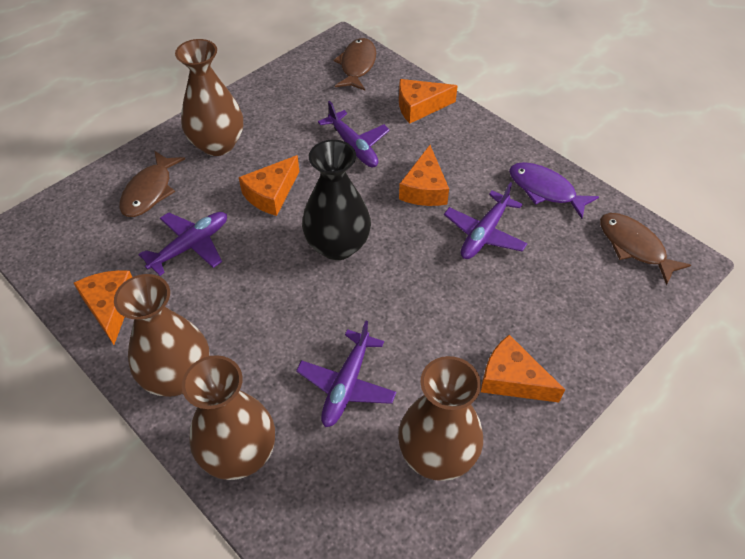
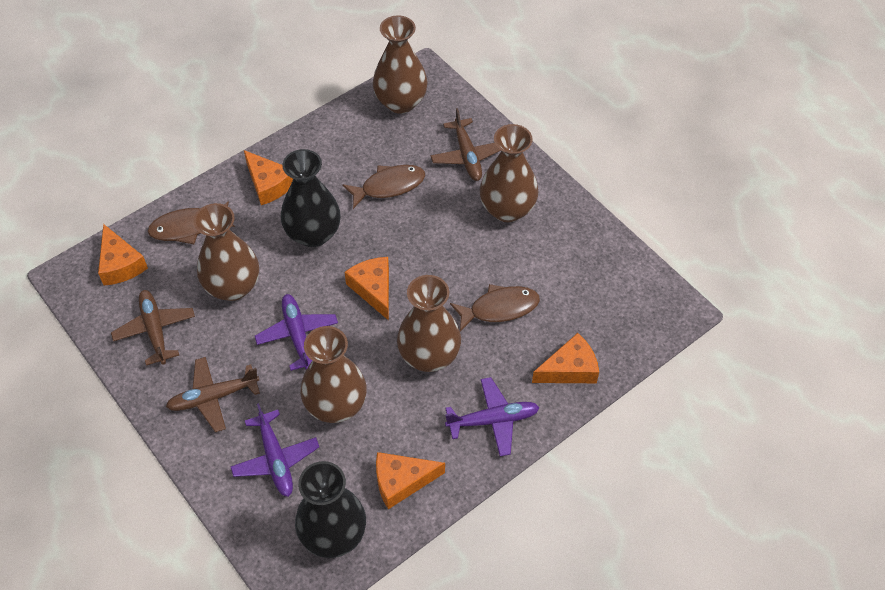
black vase: 1 -> 2
brown plane: 0 -> 3
brown vase: 4 -> 5
purple fish: 1 -> 0
purple plane: 4 -> 3

